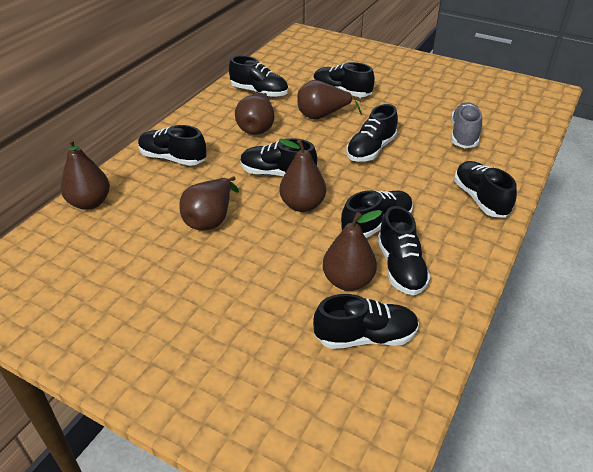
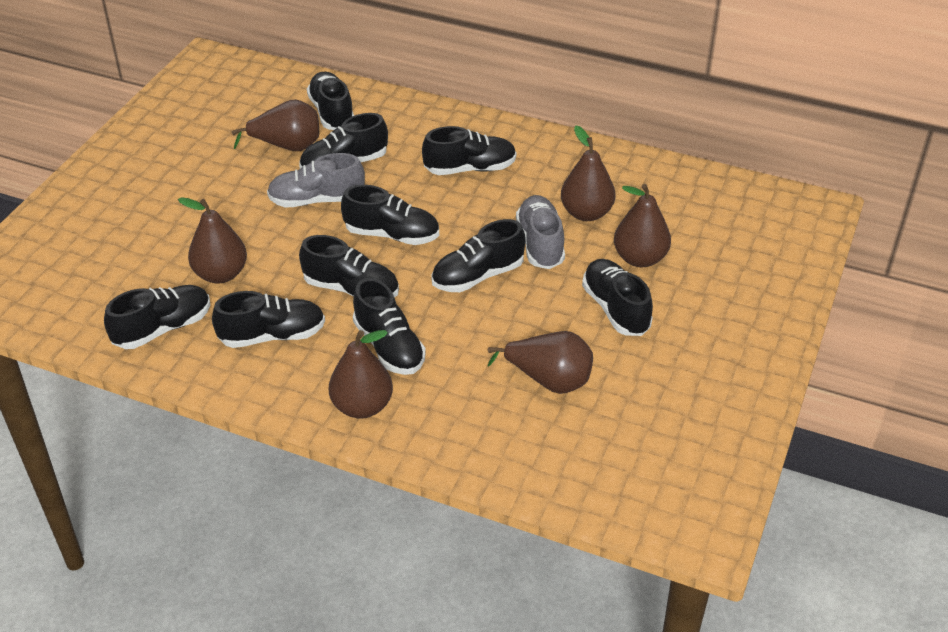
black shoe: 9 -> 10
grey shoe: 1 -> 2

